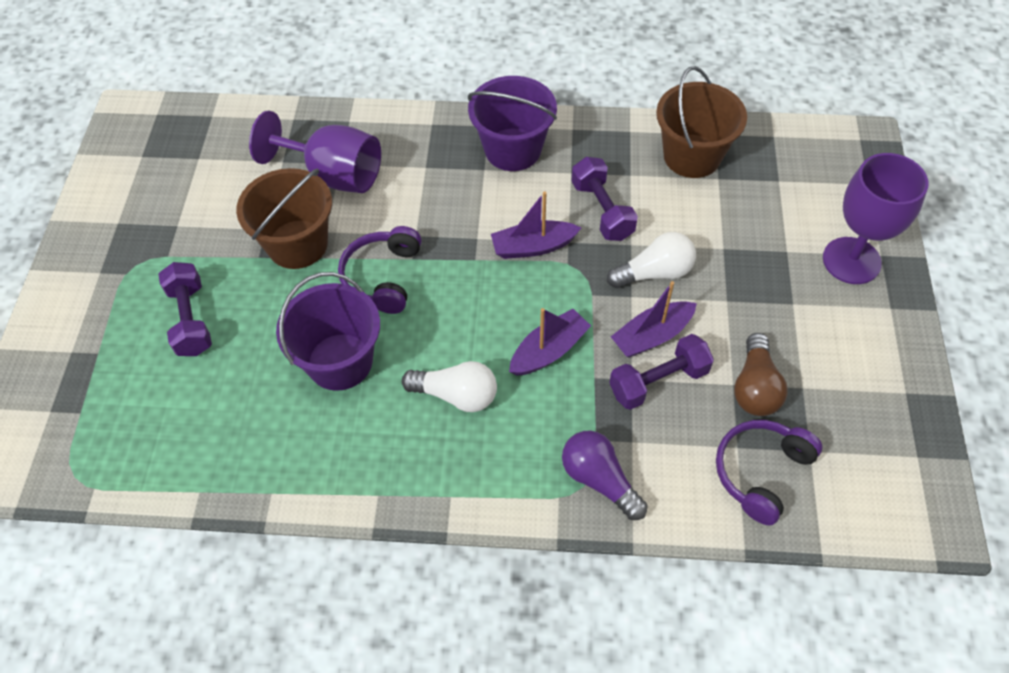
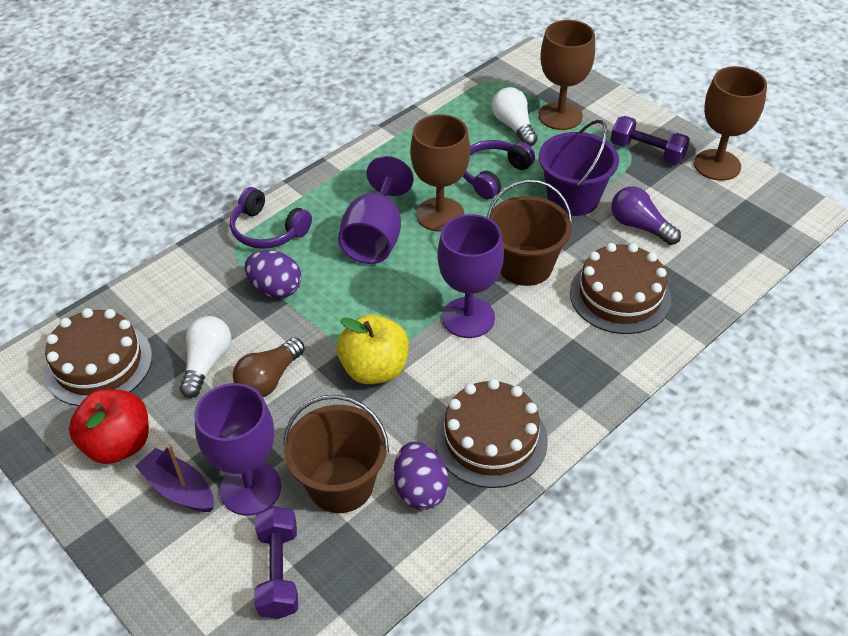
brown cake: 0 -> 3
brown goblet: 0 -> 3
purple boat: 3 -> 1
purple bucket: 2 -> 1
purple dumbbell: 3 -> 2
purple egg: 0 -> 2
purple goblet: 2 -> 3
red apple: 0 -> 1
yellow apple: 0 -> 1

